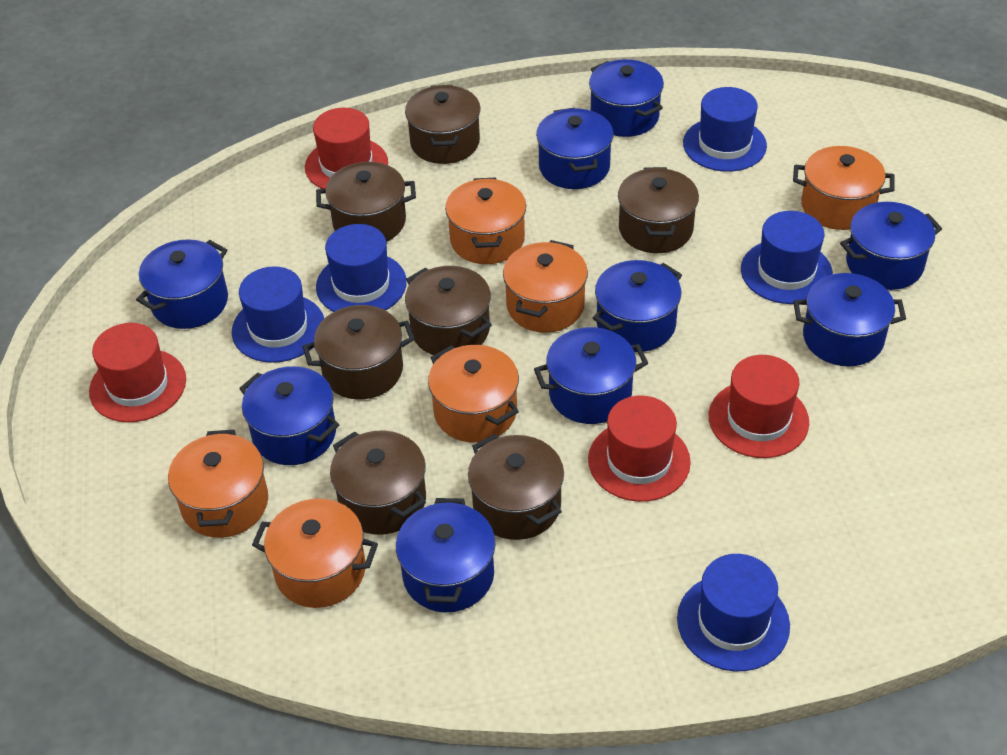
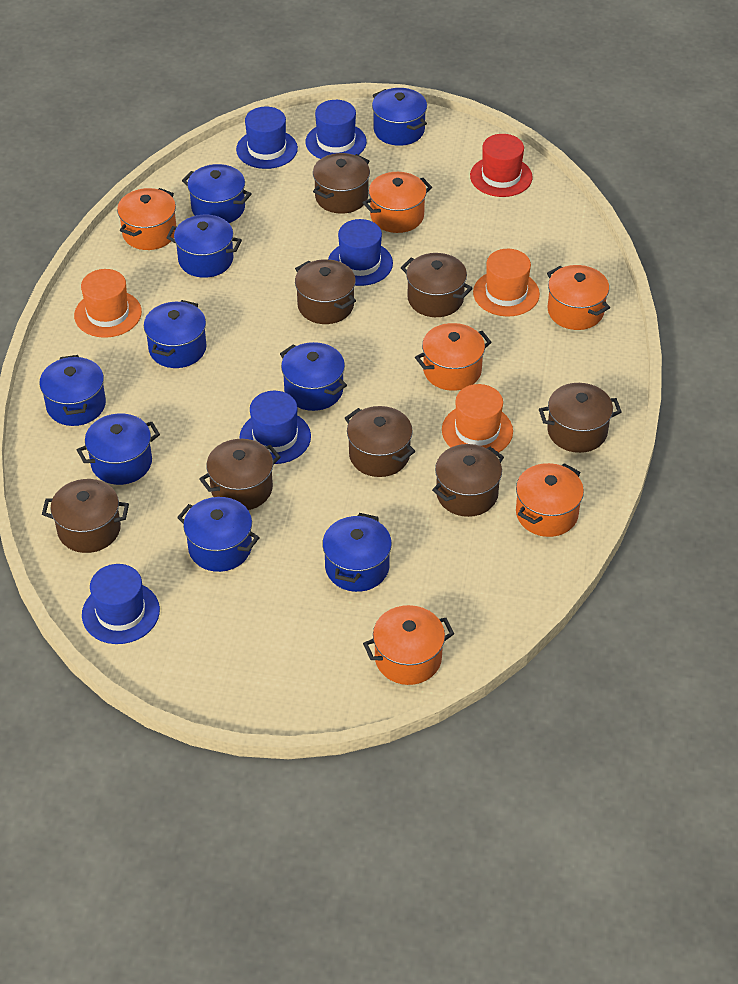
brown pot: 7 -> 8
orange hat: 0 -> 3
red hat: 4 -> 1

